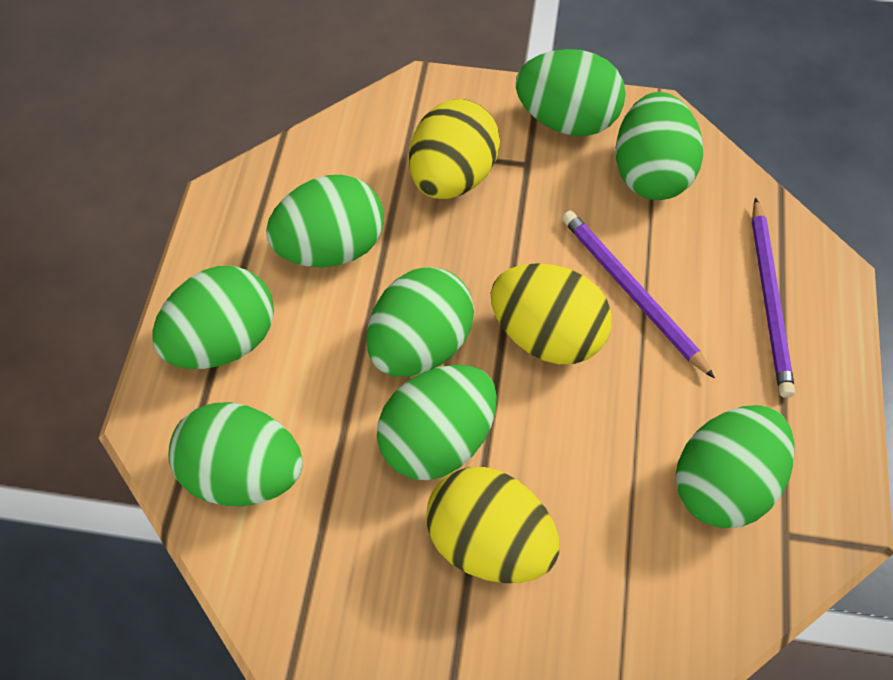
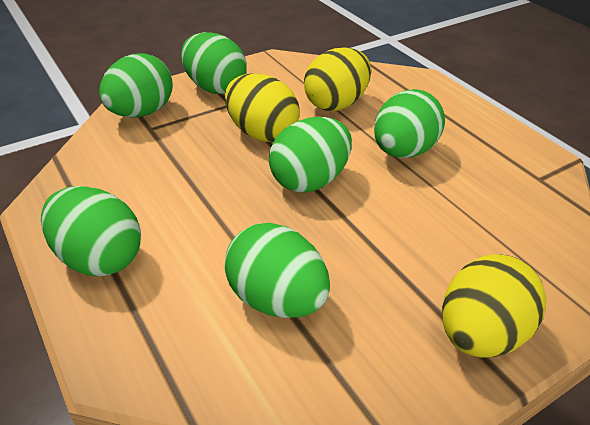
green egg: 8 -> 6
purple pencil: 2 -> 0

